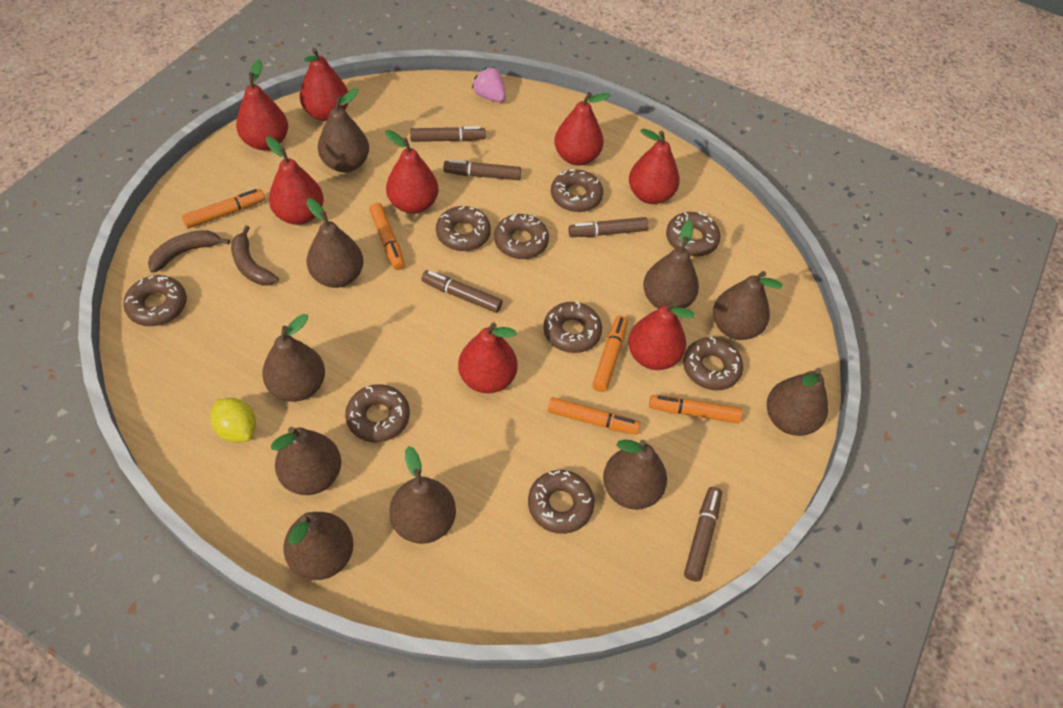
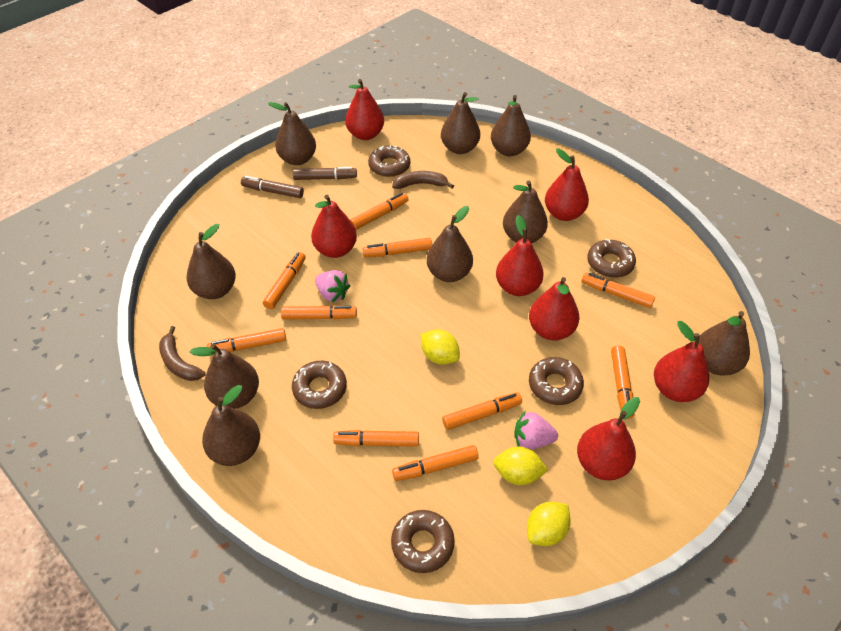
brown donut: 9 -> 5
brown marker: 5 -> 2
brown pear: 10 -> 9
orange marker: 5 -> 10
pink strawberry: 1 -> 2
red pear: 8 -> 7
yellow lemon: 1 -> 3

